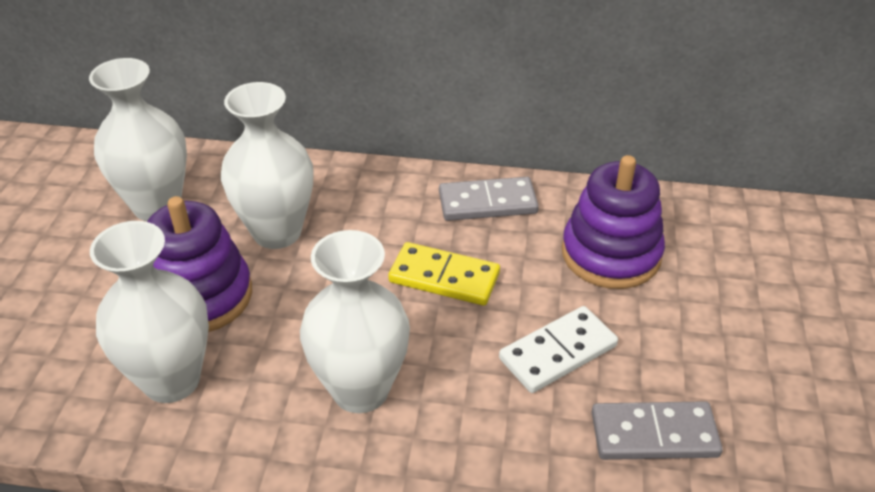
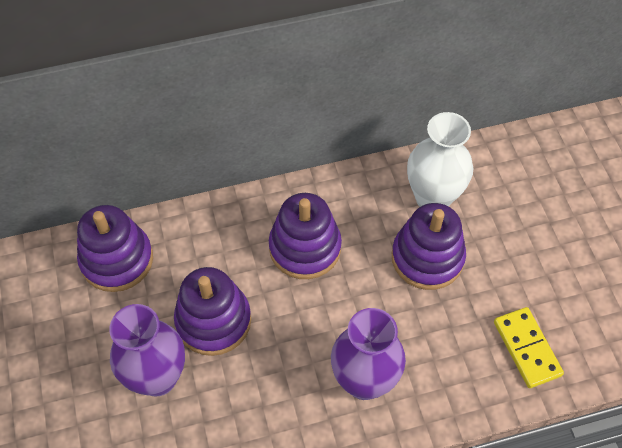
grey domino: 2 -> 0
purple stacking toy: 2 -> 4
purple vase: 0 -> 2
white domino: 1 -> 0
white vase: 4 -> 1

